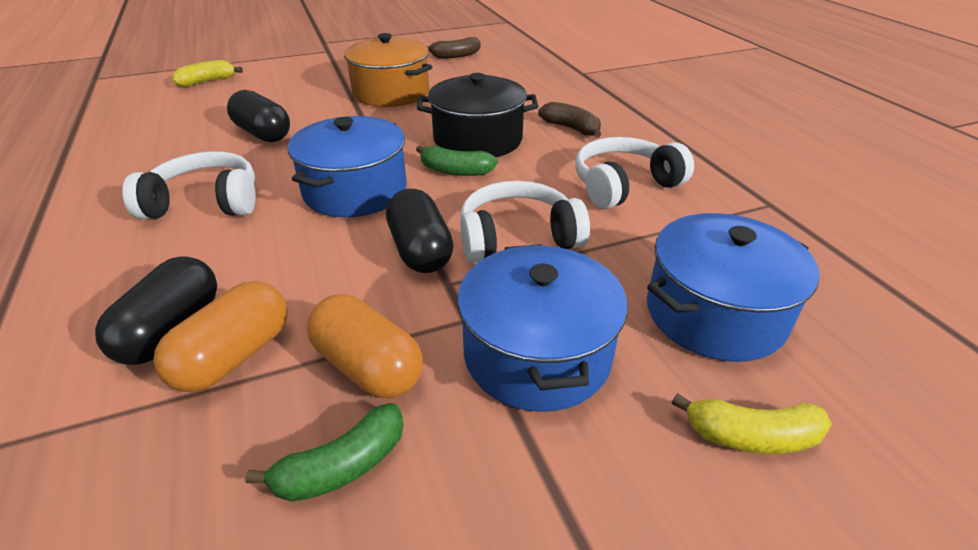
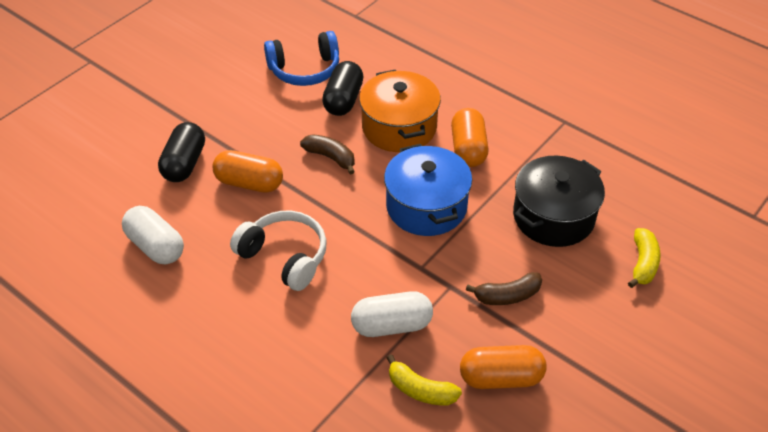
black capsule: 3 -> 2
blue headphones: 0 -> 1
blue pot: 3 -> 1
green banana: 2 -> 0
orange capsule: 2 -> 3
white capsule: 0 -> 2
white headphones: 3 -> 1

